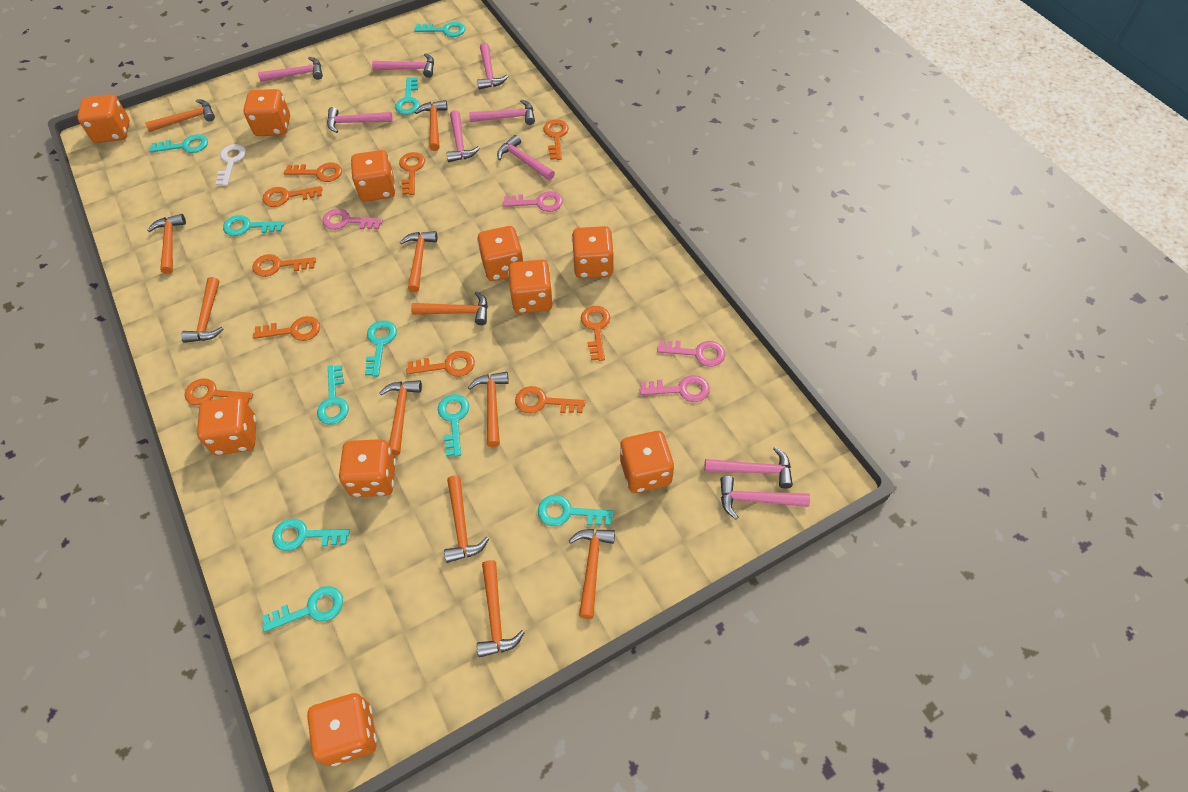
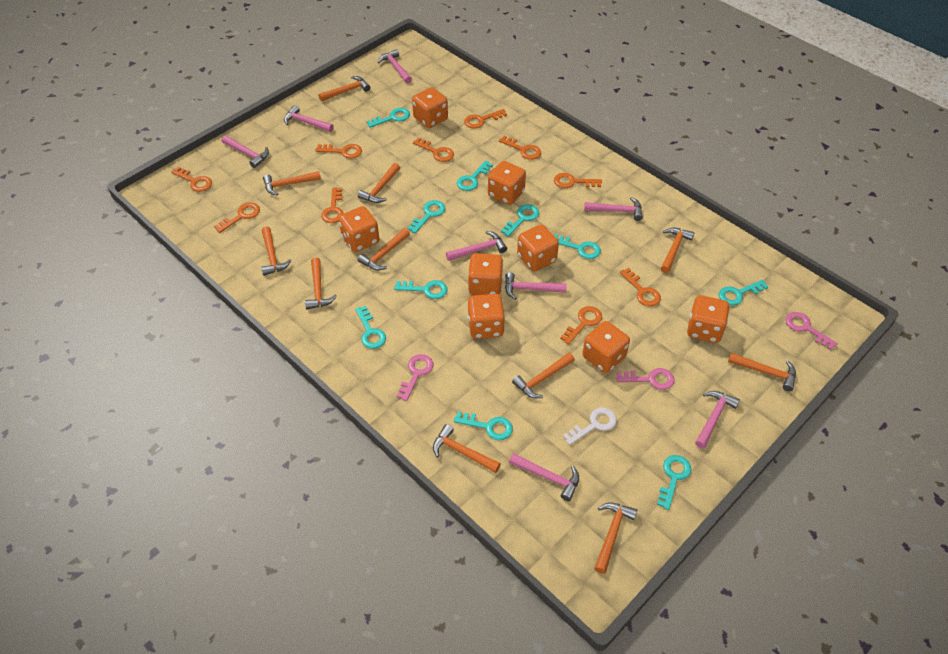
orange dice: 10 -> 8
pink hammer: 9 -> 8
pink key: 4 -> 3

